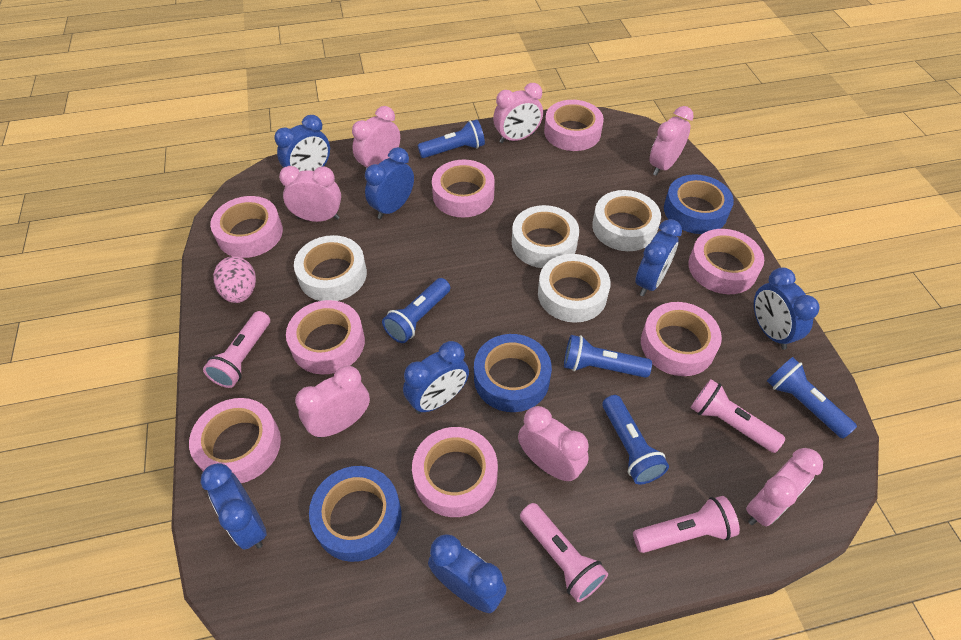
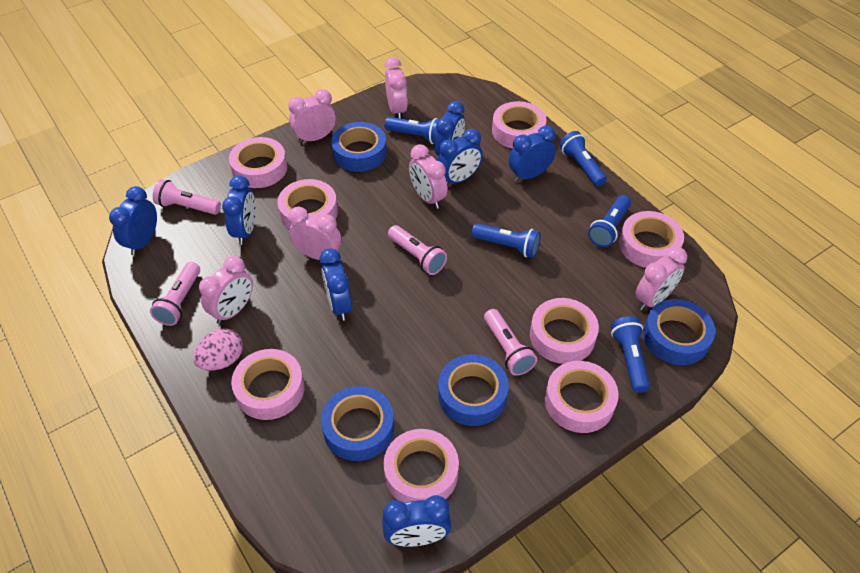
blue tape: 3 -> 4
pink clock: 7 -> 6
white tape: 4 -> 0

